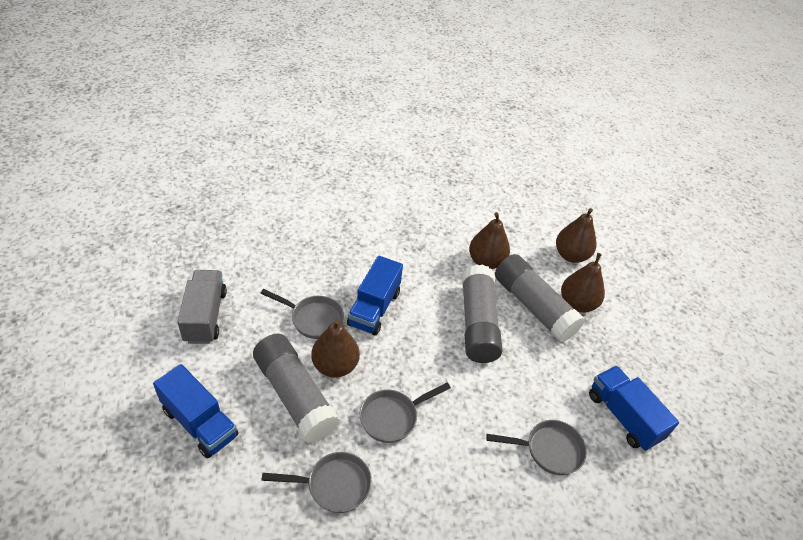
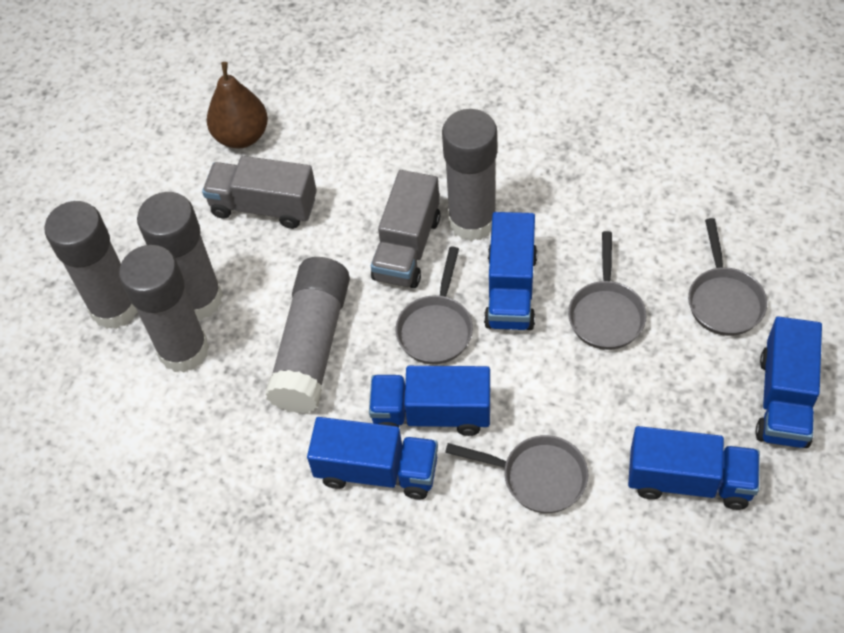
blue truck: 3 -> 5
brown pear: 4 -> 1
grey glue stick: 3 -> 5
grey truck: 1 -> 2

